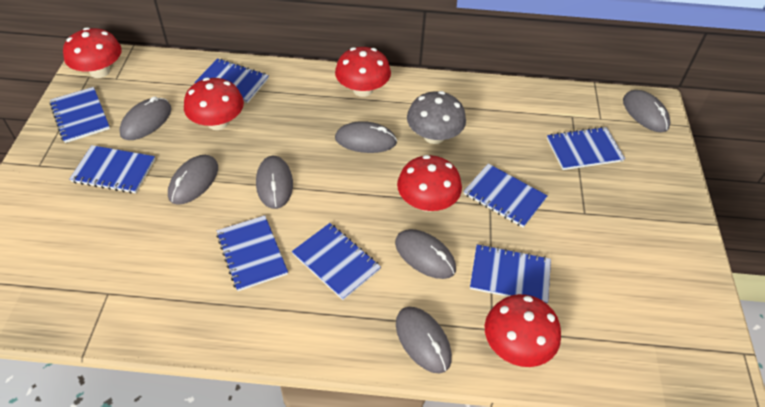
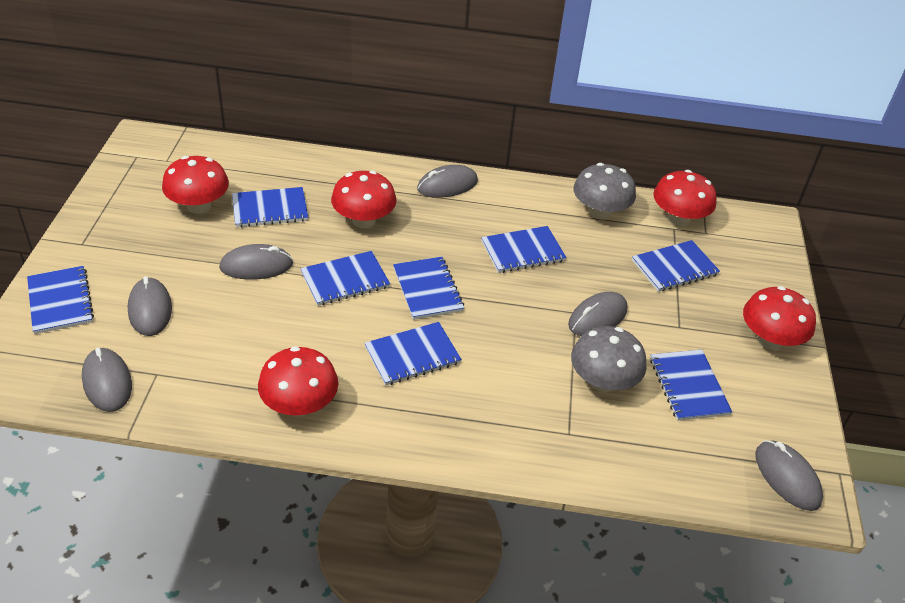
grey mouse: 7 -> 6
grey mushroom: 1 -> 2

